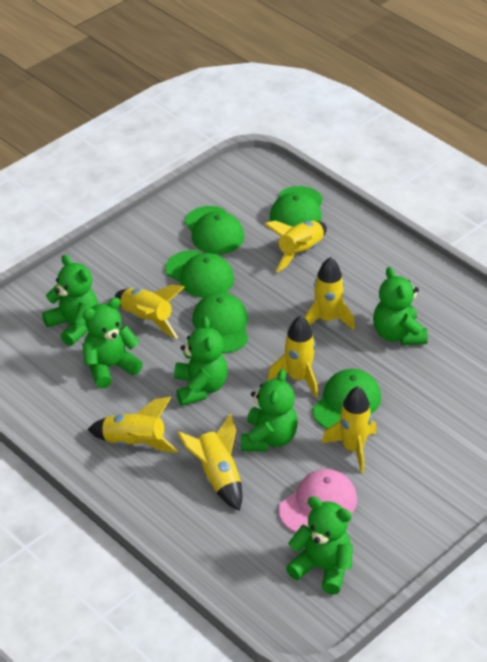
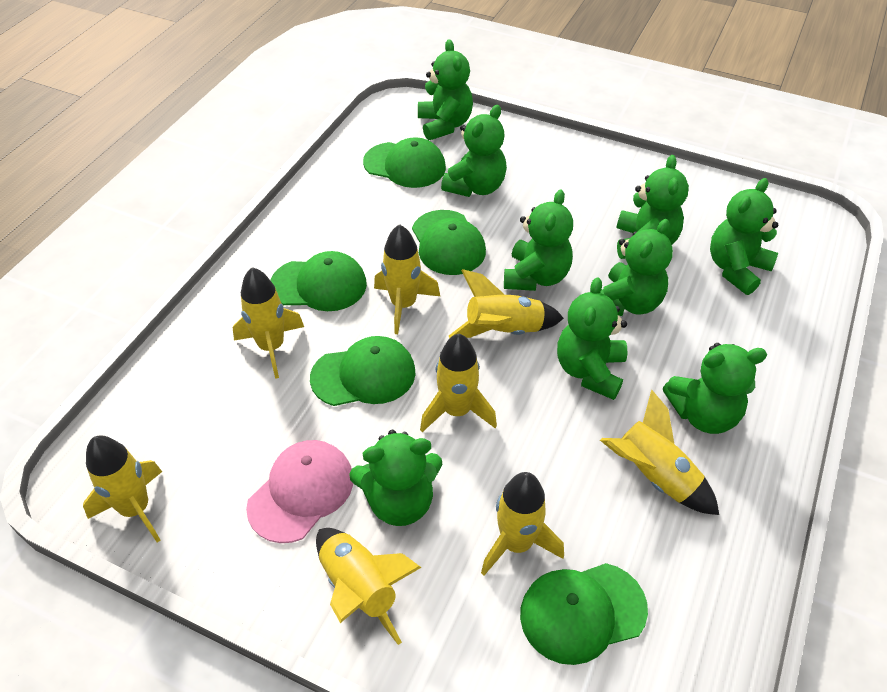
green teddy bear: 6 -> 9
yellow rocket: 7 -> 8

